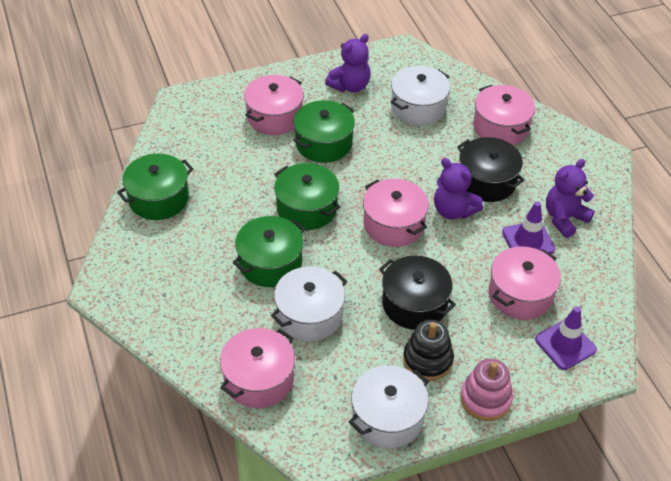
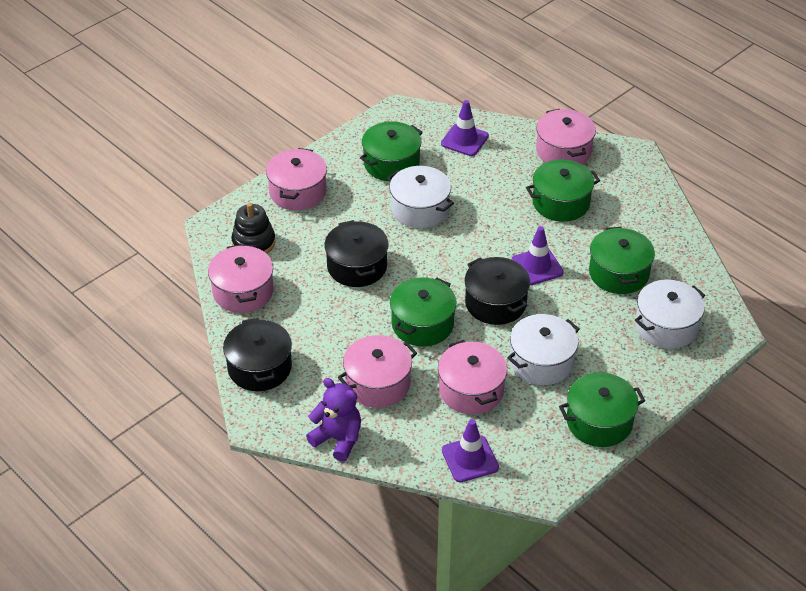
black pot: 2 -> 3
green pot: 4 -> 5
pink stacking toy: 1 -> 0
purple teddy bear: 3 -> 1
purple traffic cone: 2 -> 3

